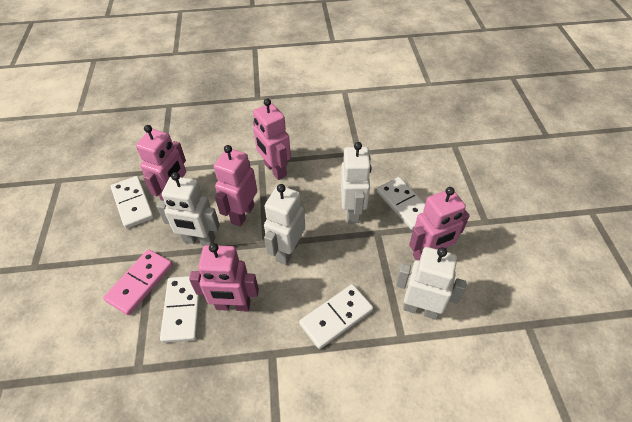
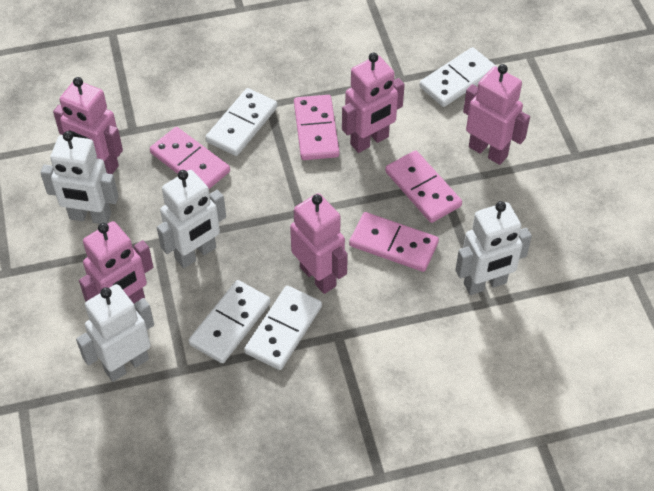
pink domino: 1 -> 4

